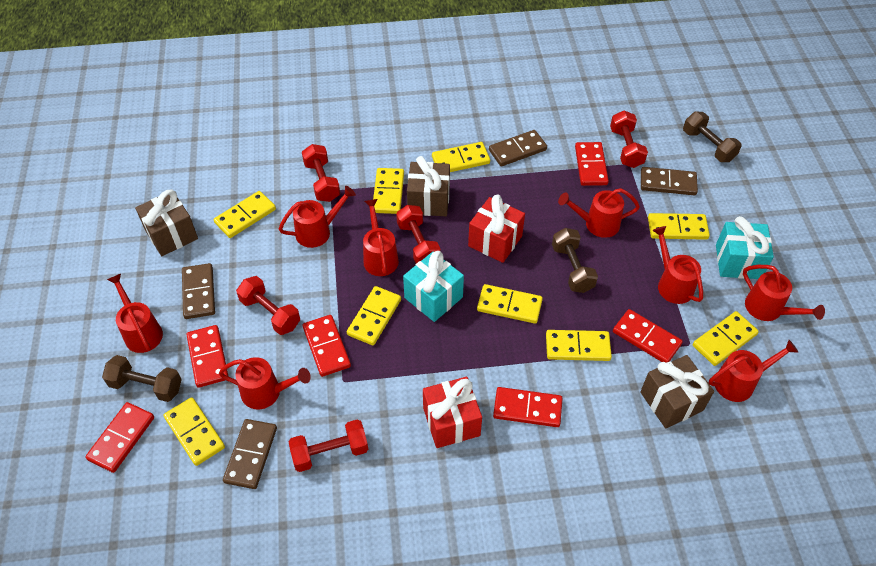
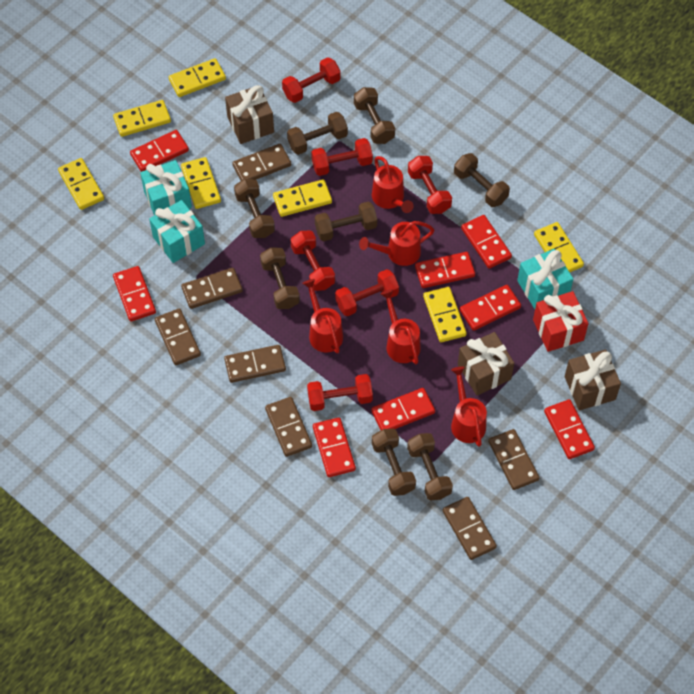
brown domino: 4 -> 7
brown dumbbell: 3 -> 8
red domino: 6 -> 8
red dumbbell: 5 -> 6
red gift: 2 -> 1
red watering can: 8 -> 5
turquoise gift: 2 -> 3
yellow domino: 9 -> 7

